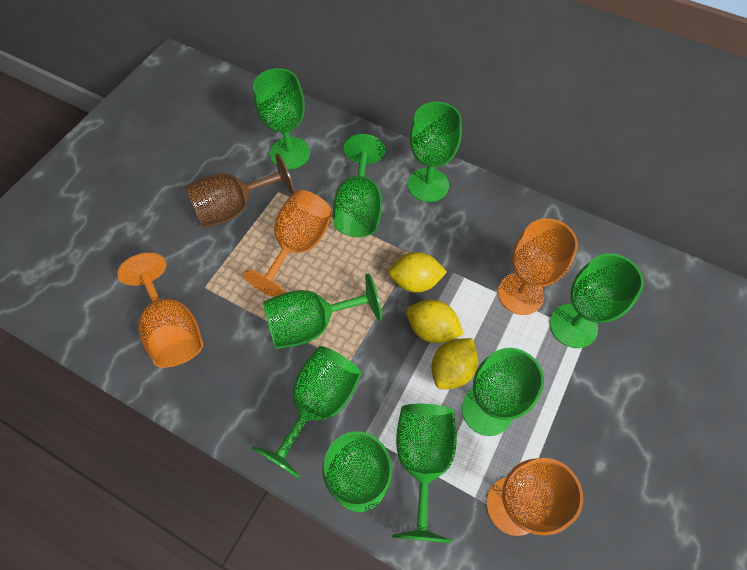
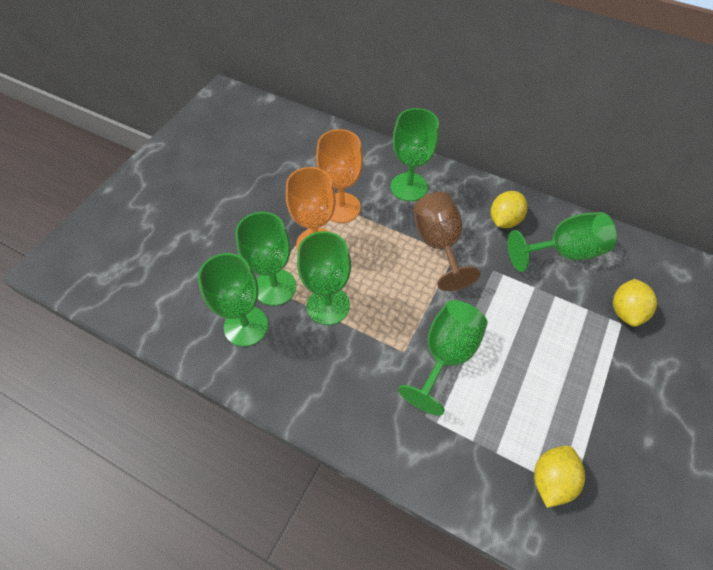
green goblet: 9 -> 6
orange goblet: 4 -> 2

